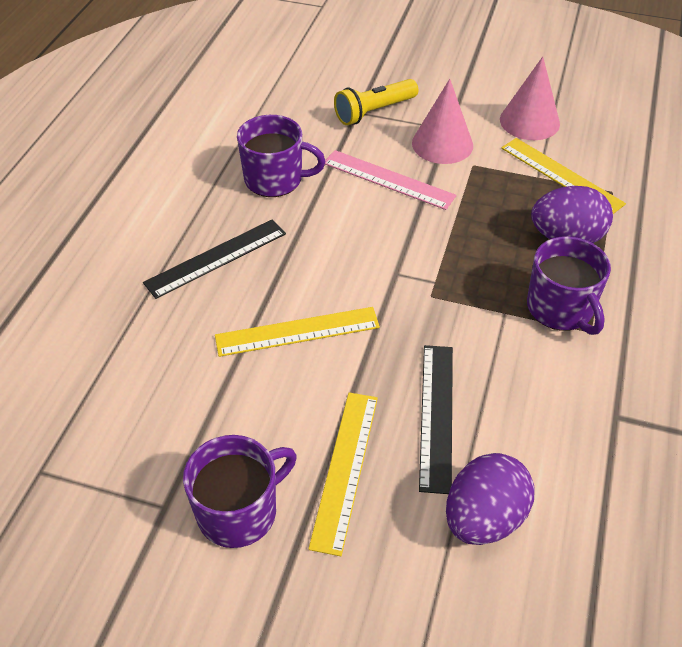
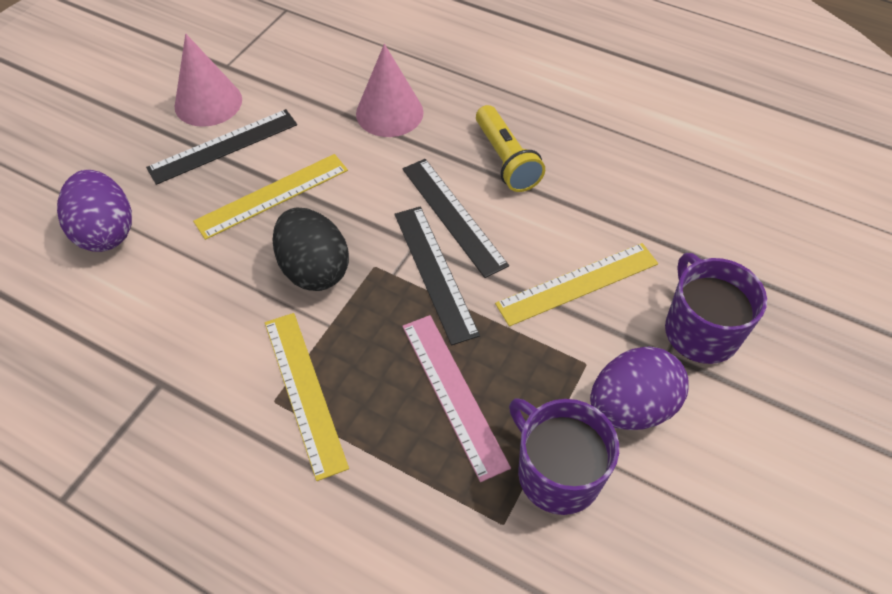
black egg: 0 -> 1
black ruler: 2 -> 3
purple mug: 3 -> 2

